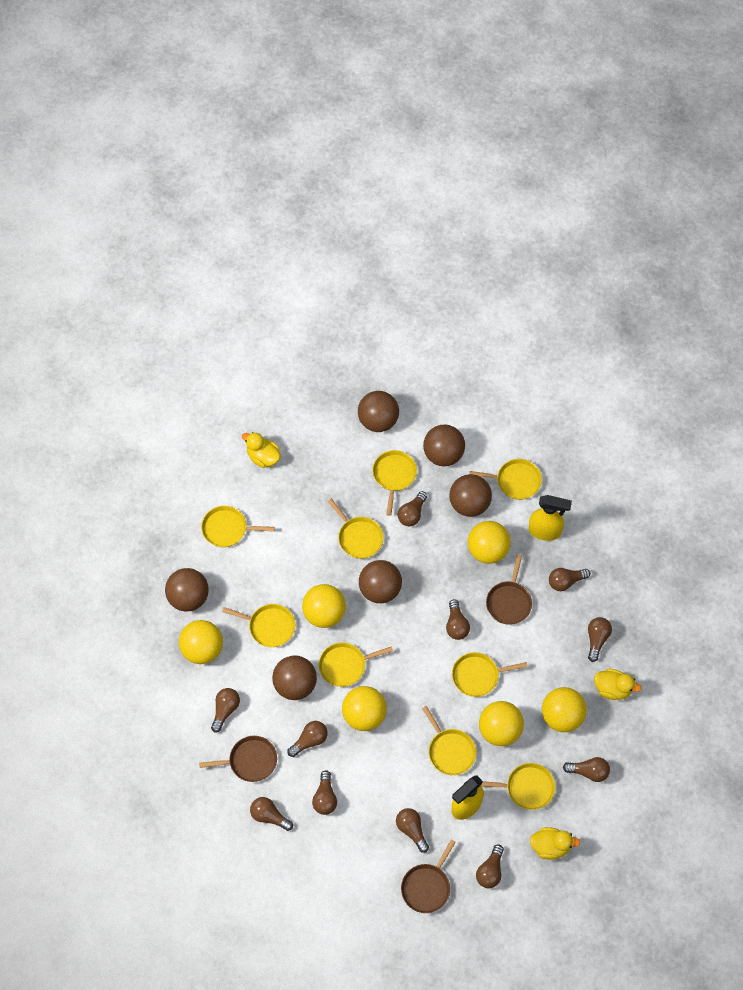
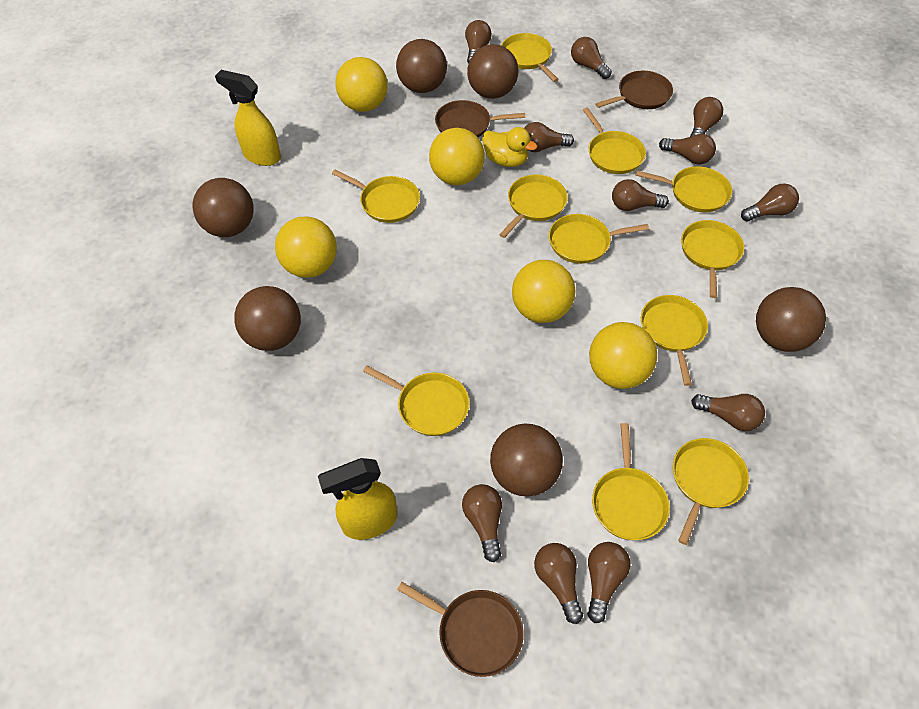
yellow ball: 6 -> 5
yellow duck: 3 -> 1
yellow pan: 9 -> 11

